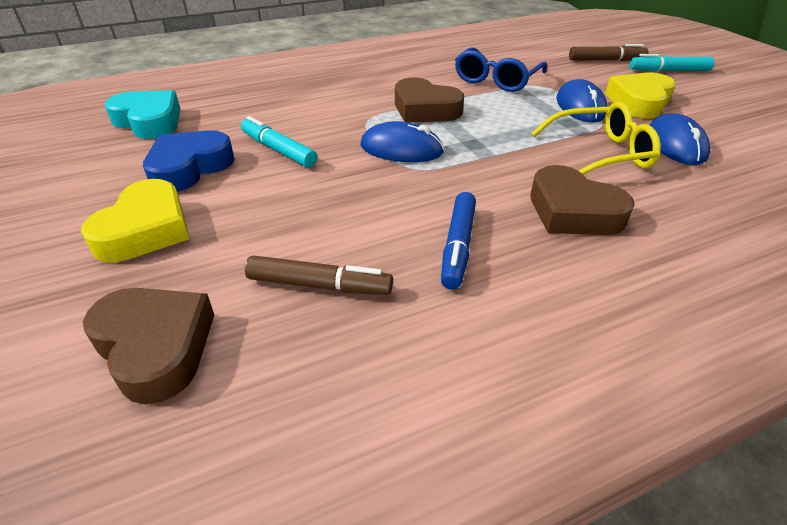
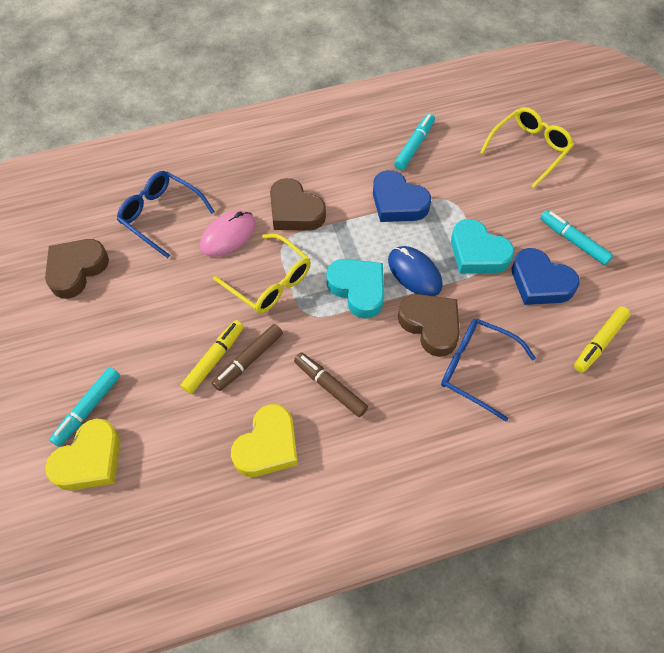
blue glasses: 1 -> 2
blue heart: 1 -> 2
blue marker: 1 -> 0
blue mouse: 3 -> 1
pink mouse: 0 -> 1
turquoise heart: 1 -> 2
turquoise marker: 2 -> 3
yellow glasses: 1 -> 2
yellow marker: 0 -> 2

